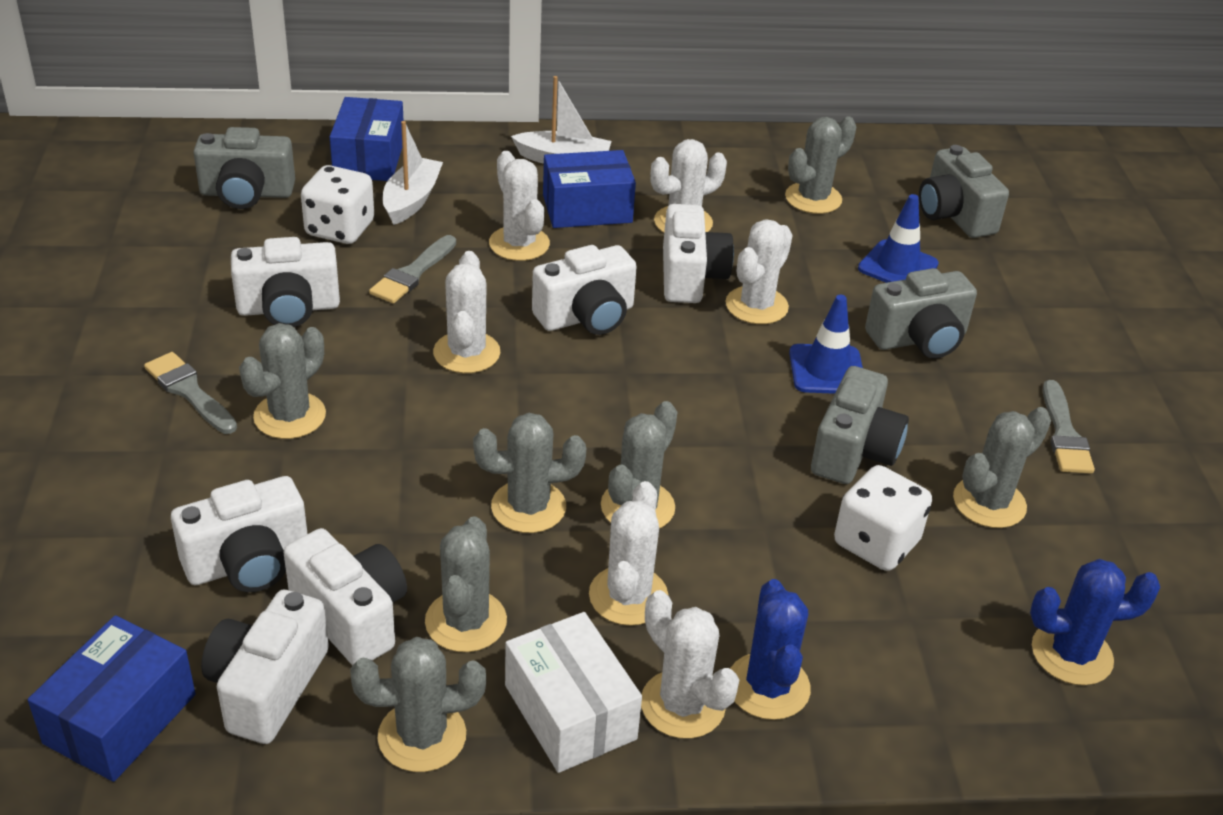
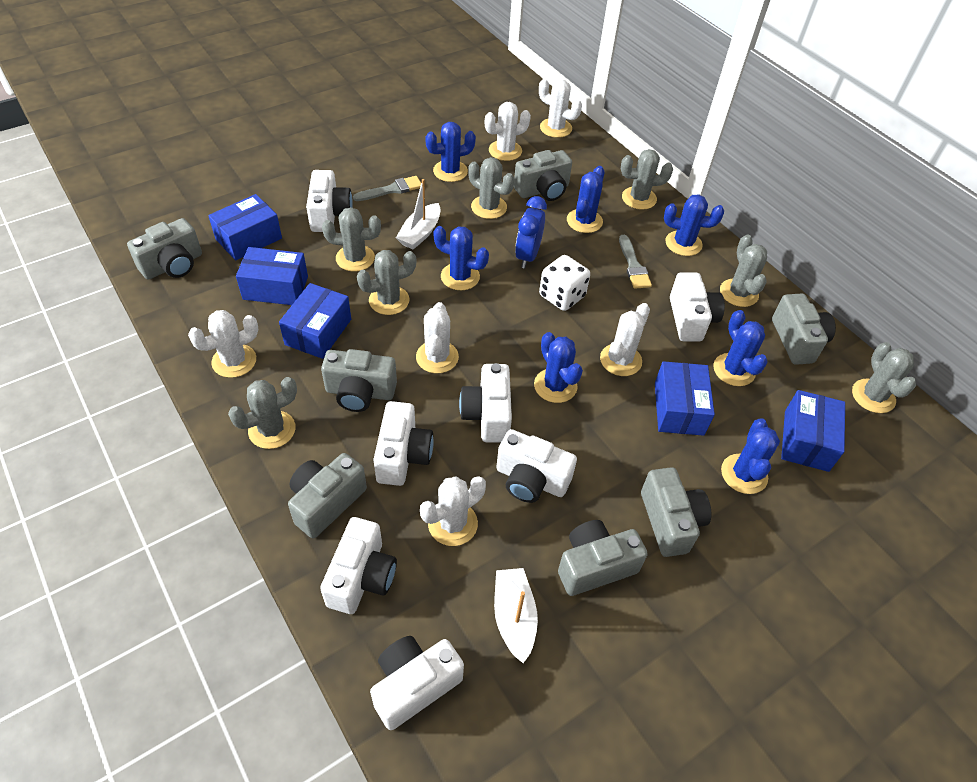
blue box: 3 -> 5
blue cactus: 2 -> 7
blue clock: 0 -> 1
blue traffic cone: 2 -> 0
grey brush: 3 -> 2
grey camera: 4 -> 7
white box: 1 -> 0
white camera: 6 -> 7
white dice: 2 -> 1

